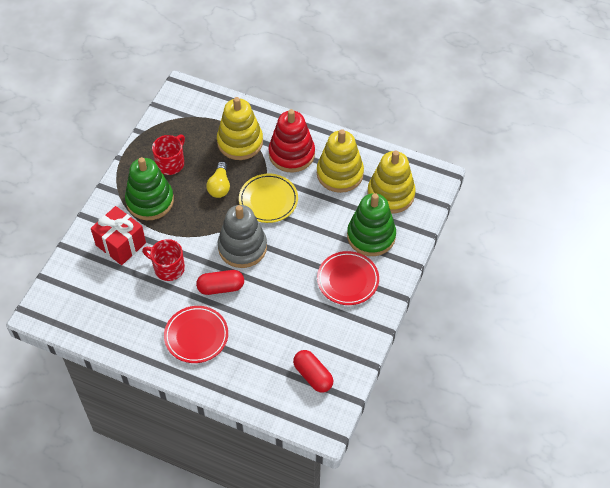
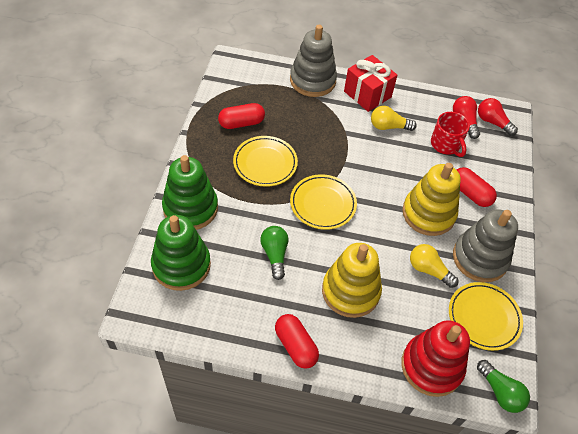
green light bulb: 0 -> 2
grey stacking toy: 1 -> 2
red capsule: 2 -> 3
red light bulb: 0 -> 2
red mug: 2 -> 1
red plate: 2 -> 0
yellow light bulb: 1 -> 2
yellow plate: 1 -> 3
yellow stacking toy: 3 -> 2

